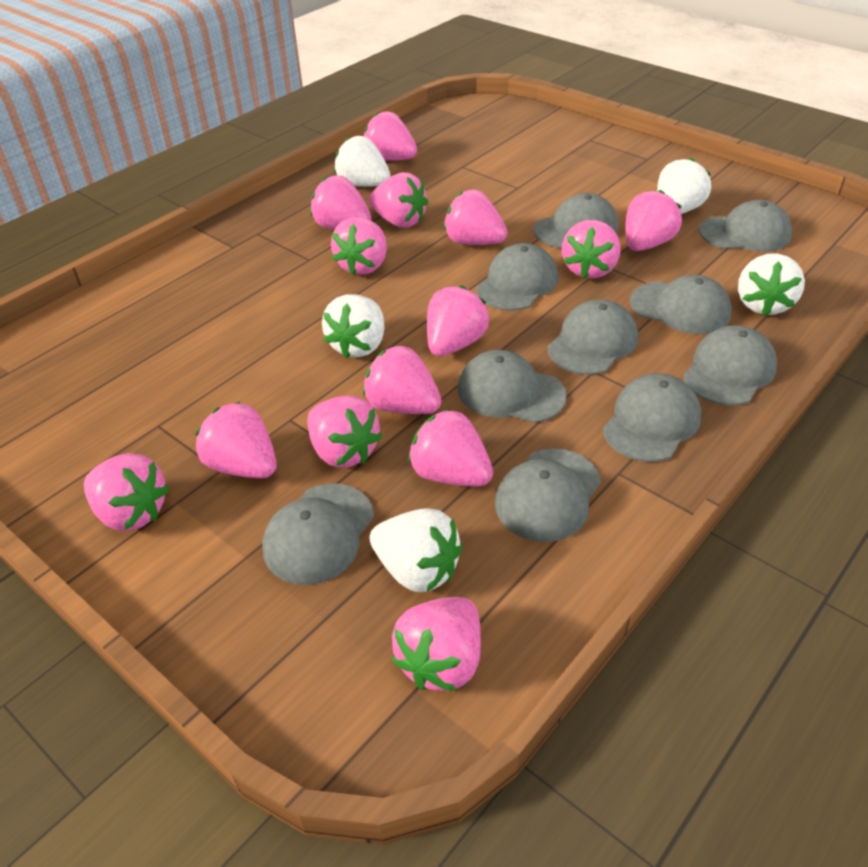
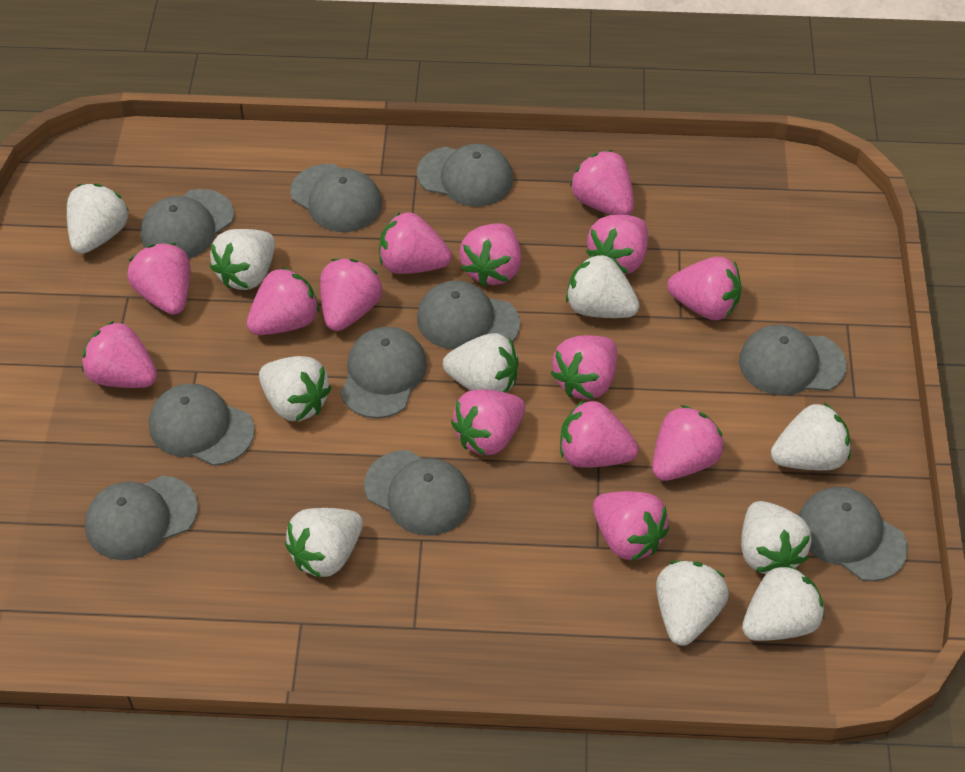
white strawberry: 5 -> 10

